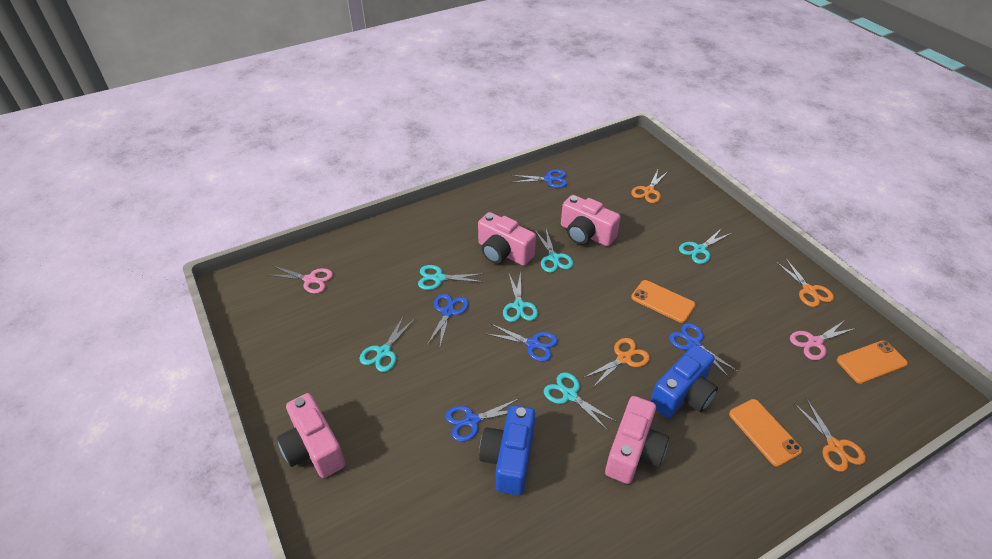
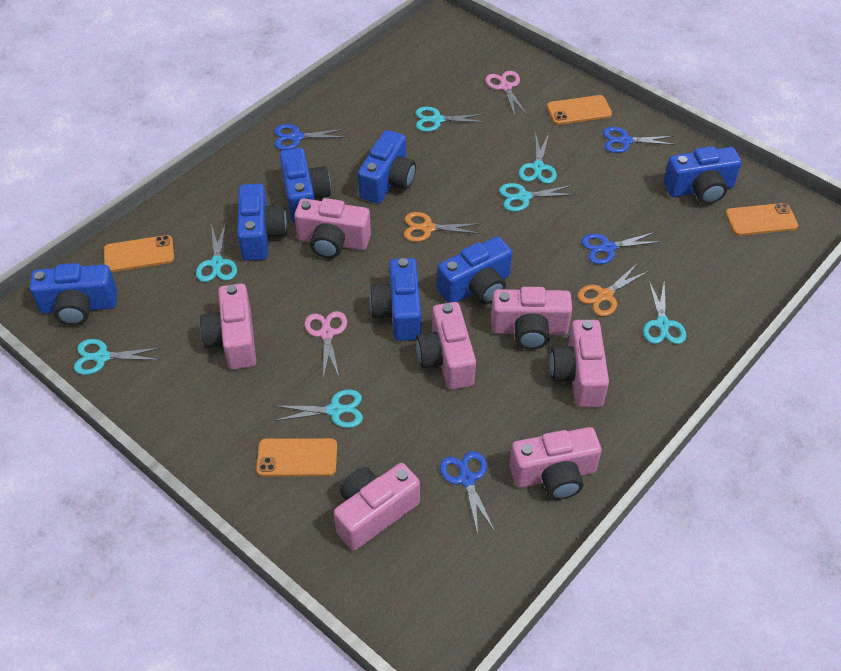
blue camera: 2 -> 7
blue scissors: 5 -> 4
orange phone: 3 -> 4
orange scissors: 4 -> 2
pink camera: 4 -> 7
turquoise scissors: 6 -> 7

